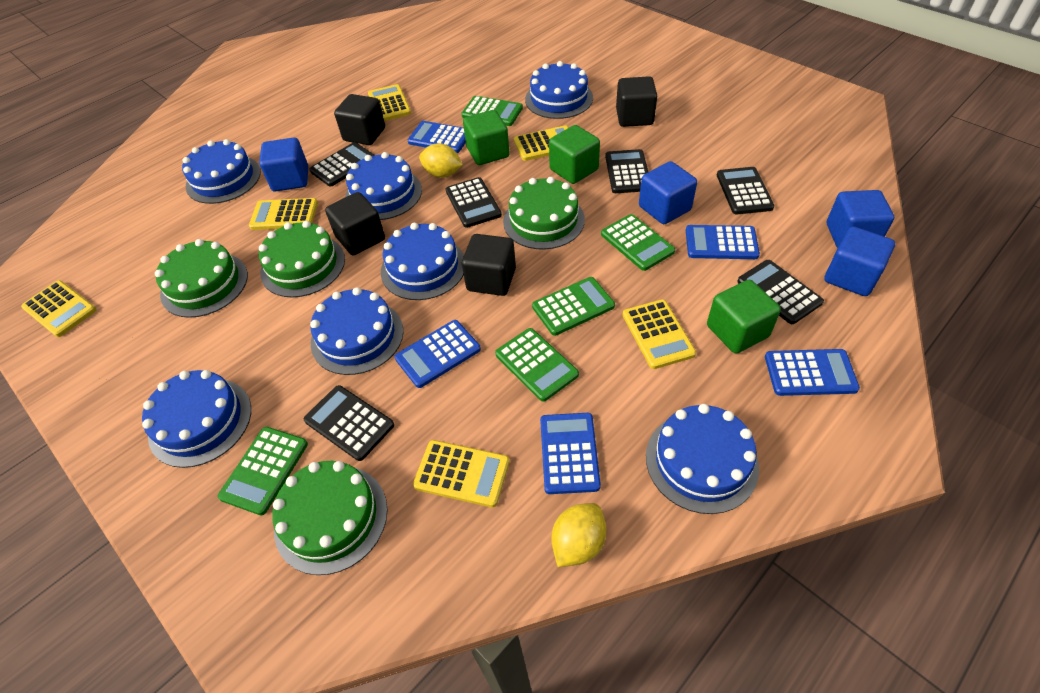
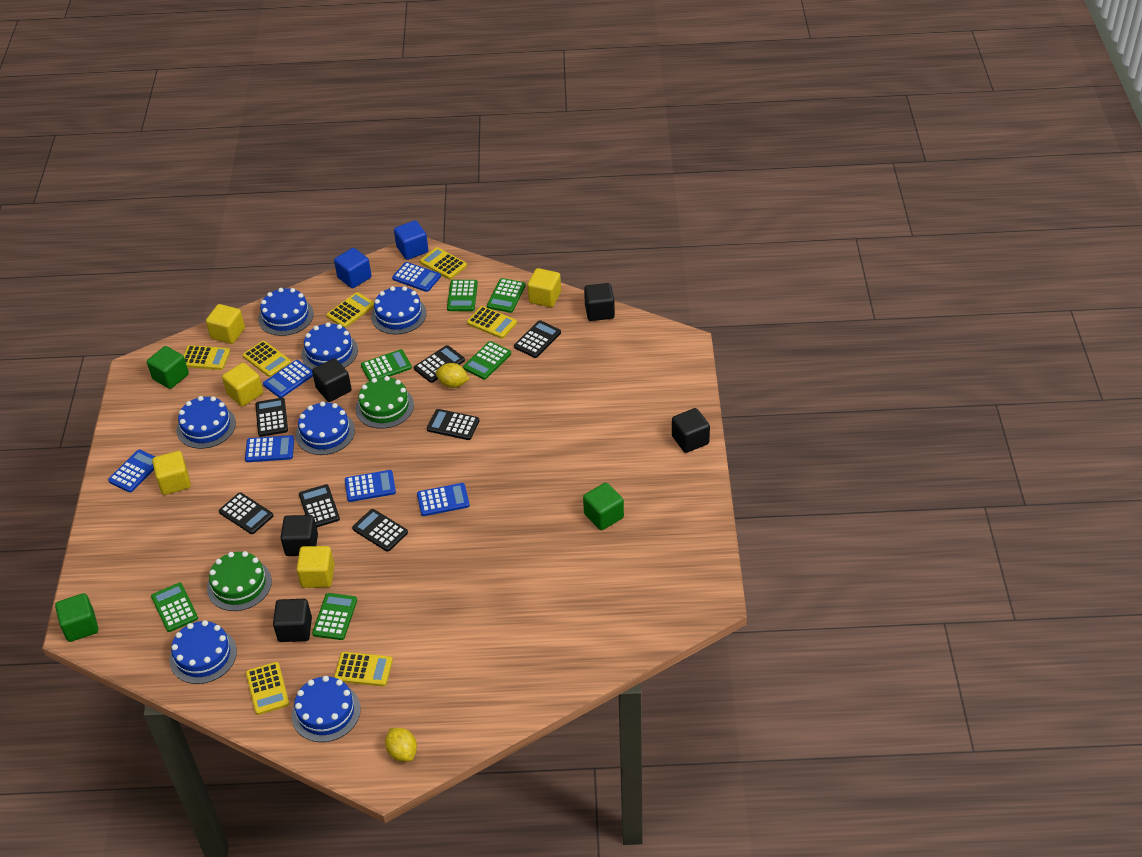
black calculator: 6 -> 7
black cube: 4 -> 5
blue calculator: 5 -> 6
blue cube: 4 -> 2
green cake: 4 -> 2
green calculator: 5 -> 6
yellow calculator: 6 -> 7
yellow cube: 0 -> 5

